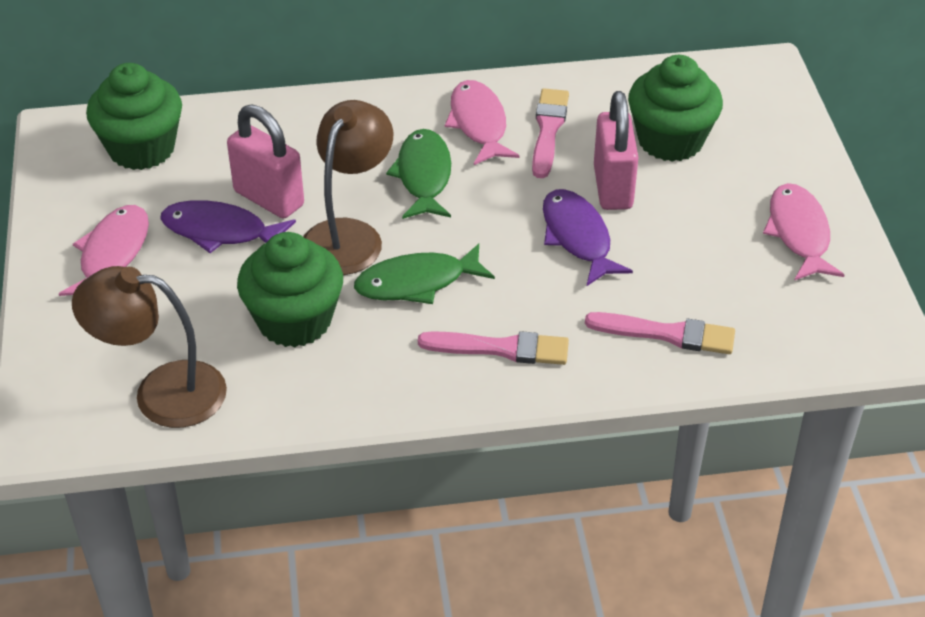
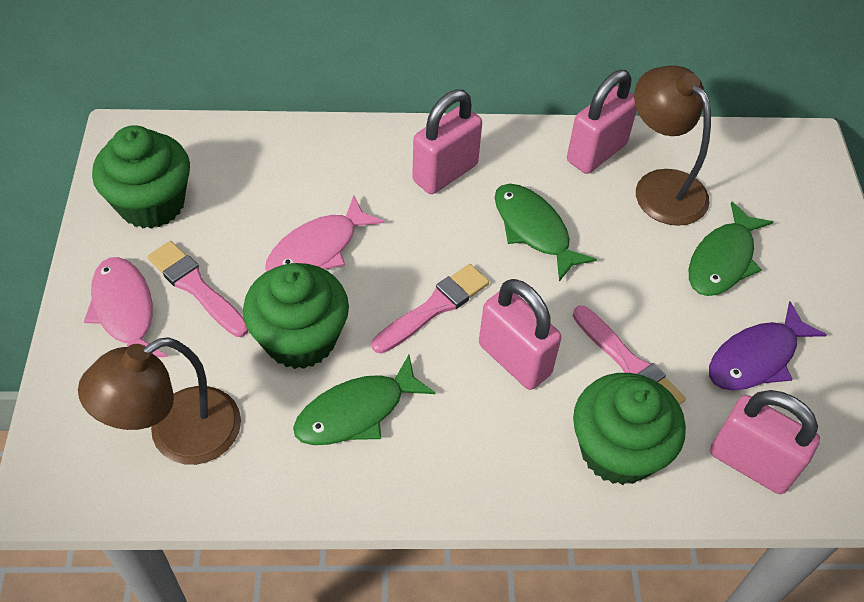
green fish: 2 -> 3
pink fish: 3 -> 2
pink padlock: 2 -> 4
purple fish: 2 -> 1

